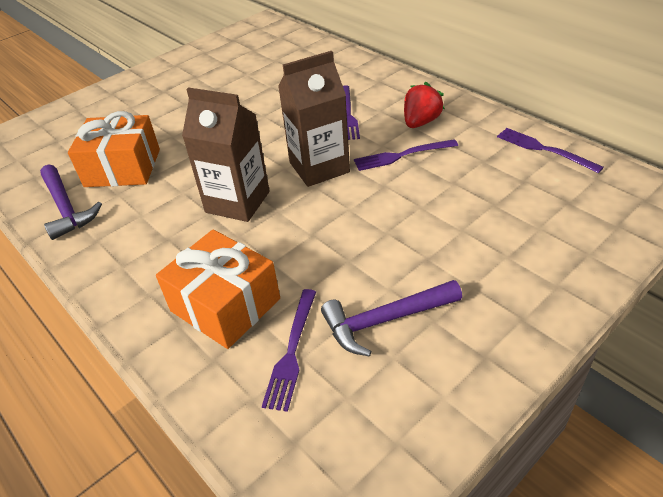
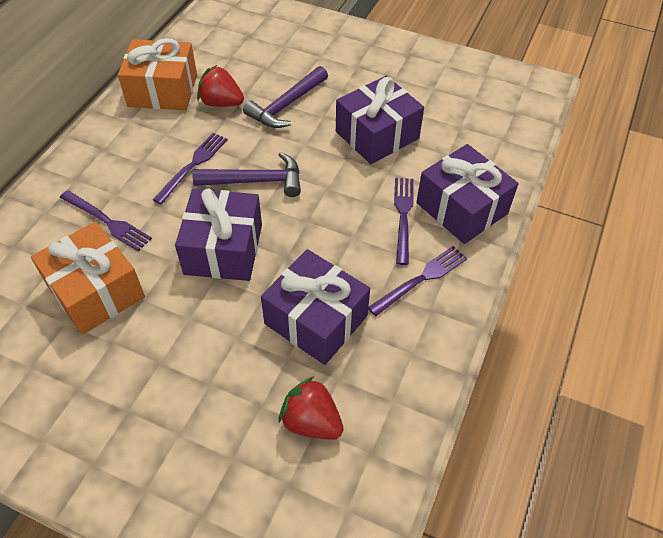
brown carton: 2 -> 0
purple gift: 0 -> 4
red strawberry: 1 -> 2

